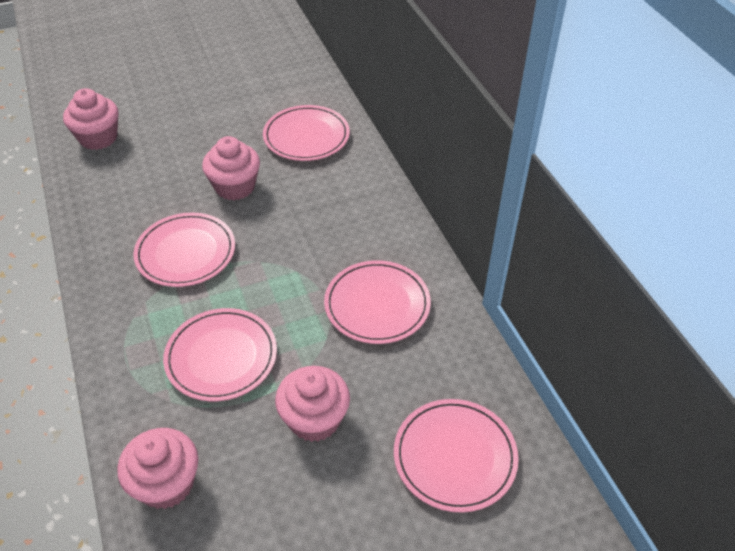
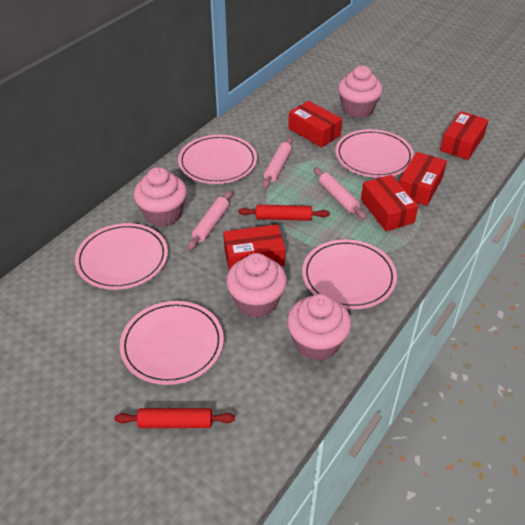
pink rolling pin: 0 -> 3
red box: 0 -> 5
red rolling pin: 0 -> 2

